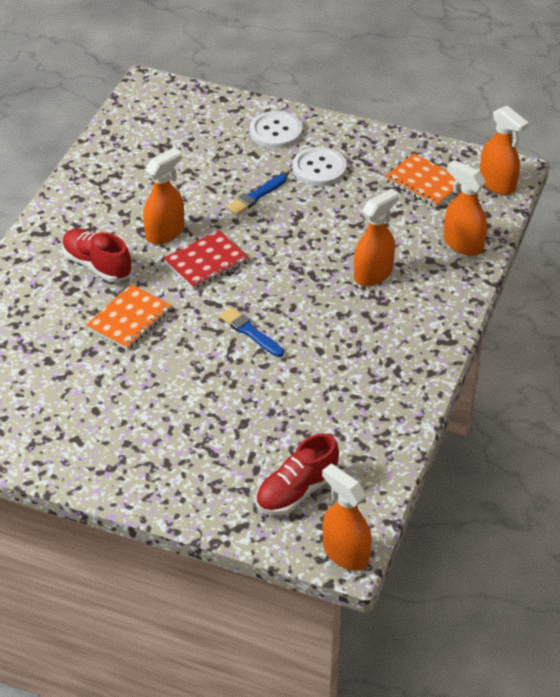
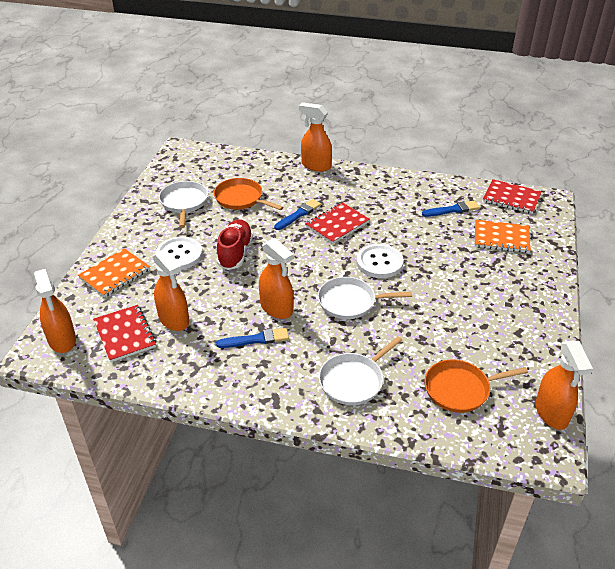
blue brush: 2 -> 3
orange pan: 0 -> 2
red notebook: 1 -> 3
red shoe: 2 -> 1
white pan: 0 -> 3

